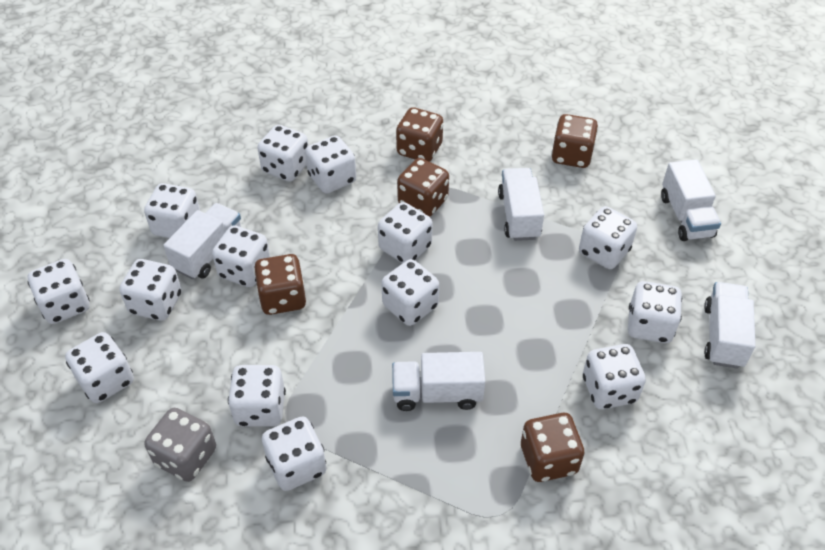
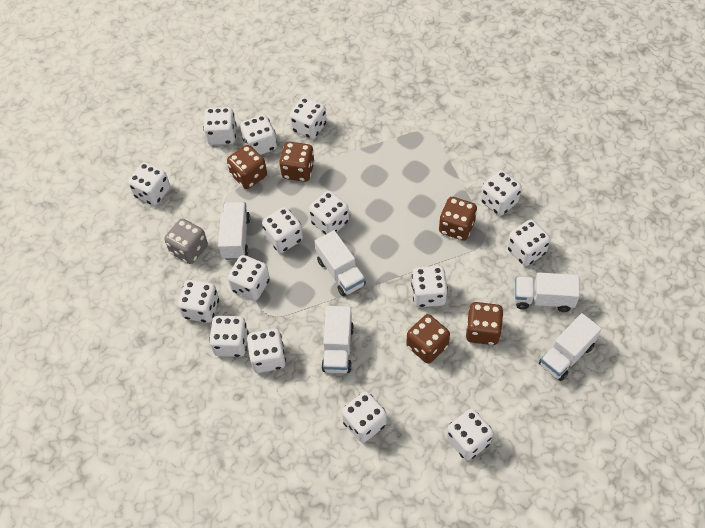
white dice: 14 -> 15

